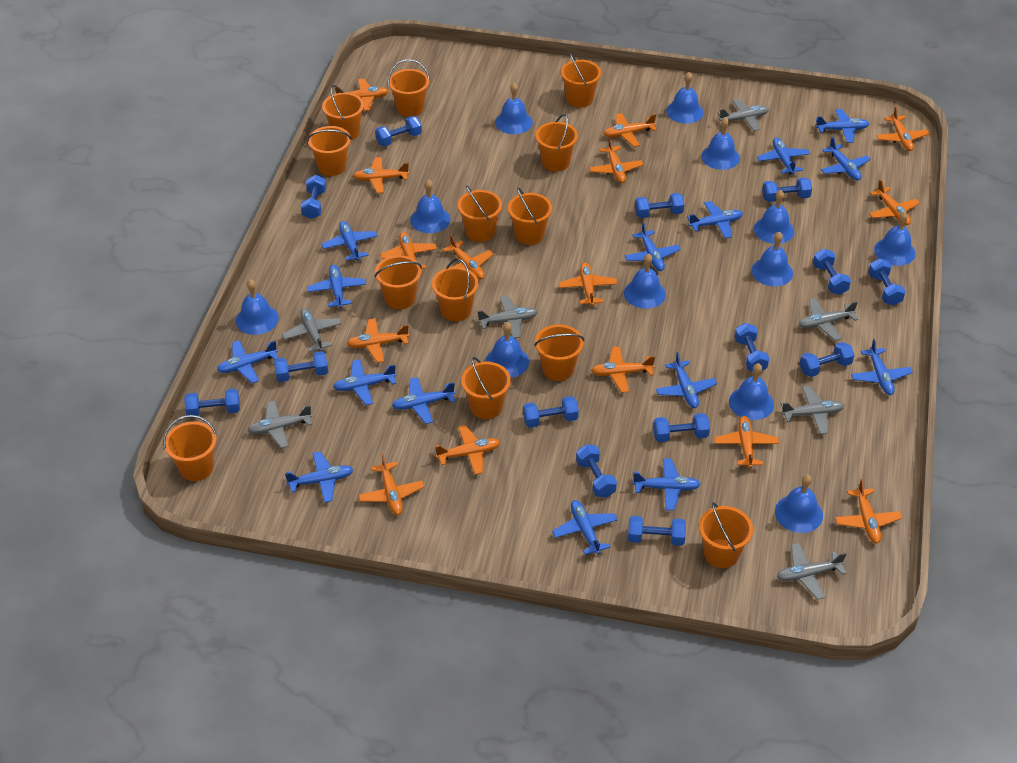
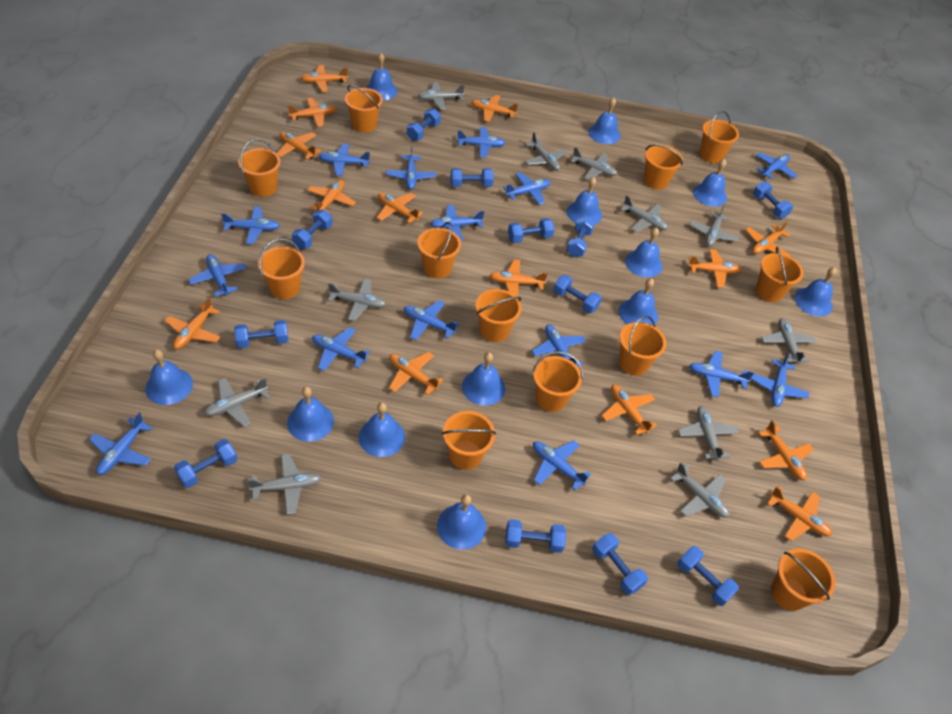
blue dumbbell: 14 -> 12
grey plane: 7 -> 11
orange bucket: 13 -> 12
orange plane: 15 -> 14

